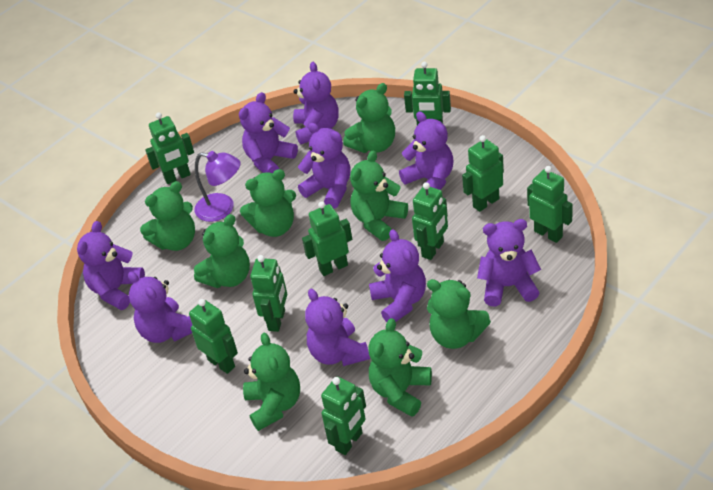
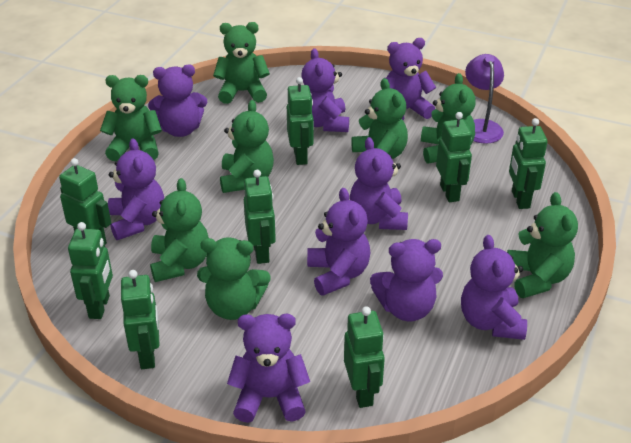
green robot: 9 -> 8

